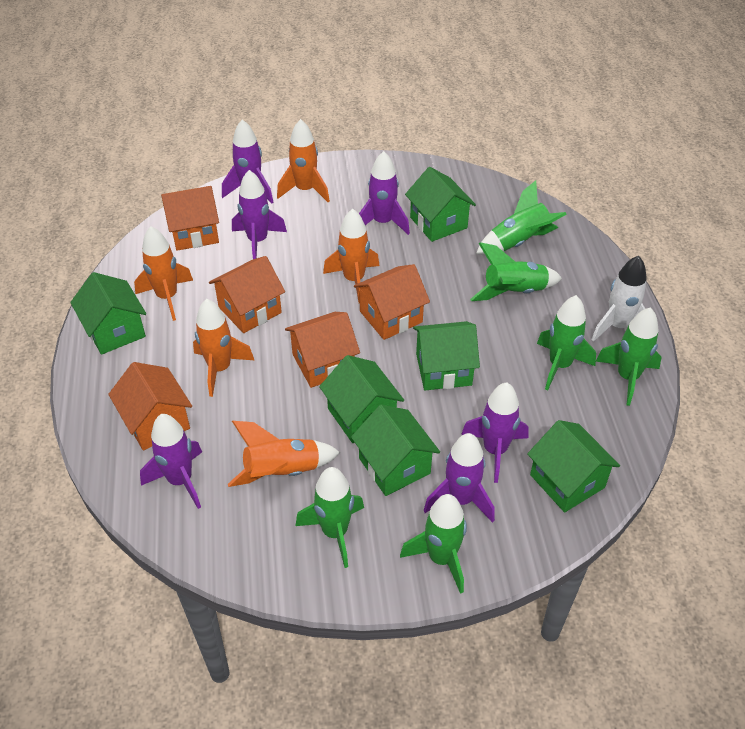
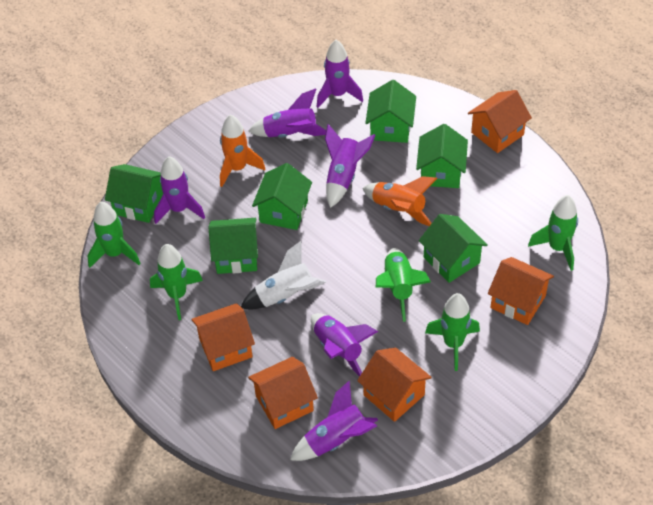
green rocket: 6 -> 5
orange rocket: 5 -> 2

